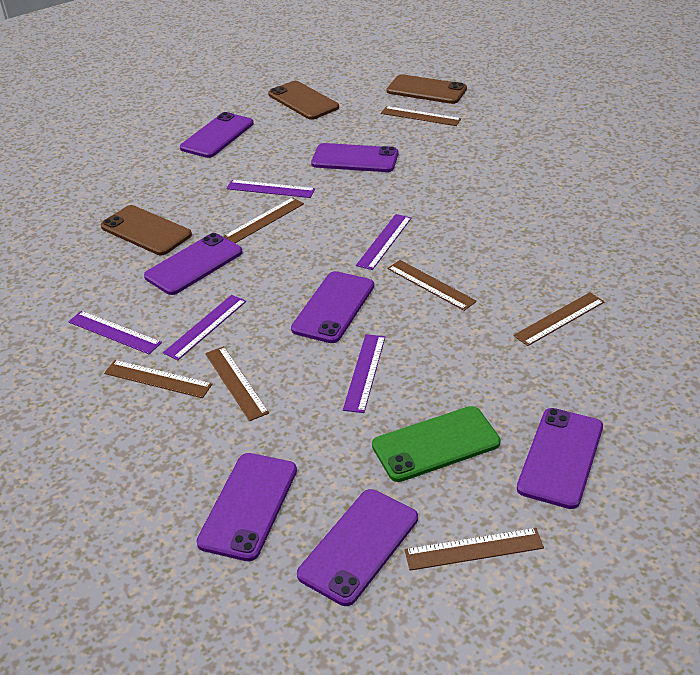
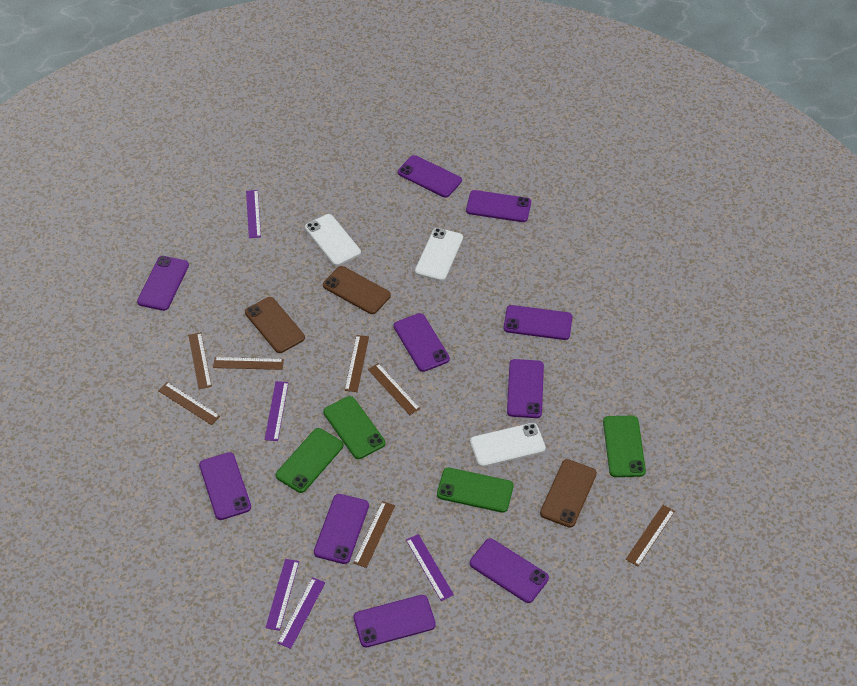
green phone: 1 -> 4
purple phone: 7 -> 10
white phone: 0 -> 3

